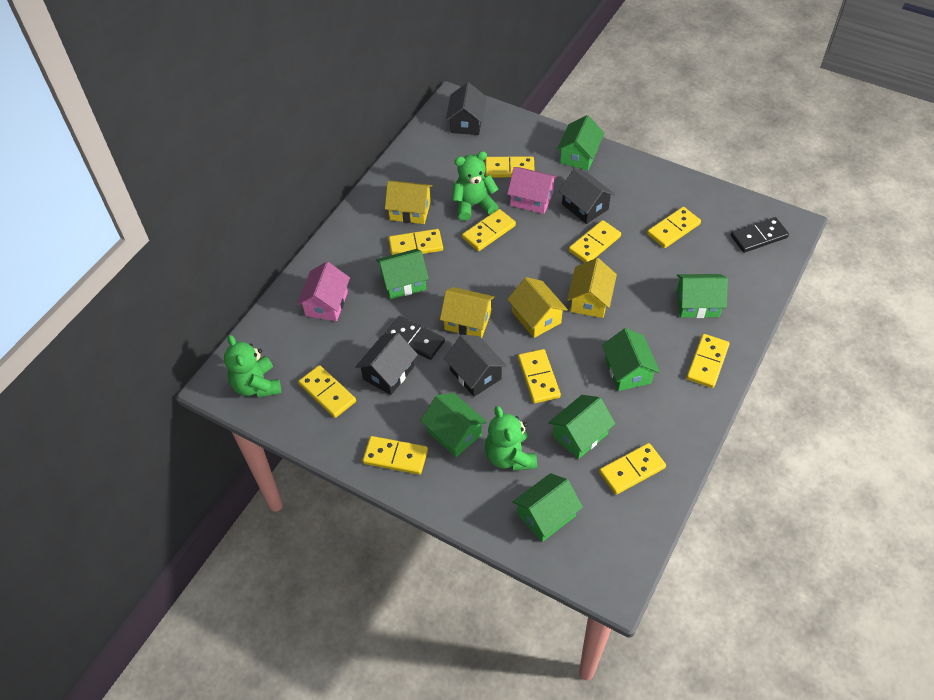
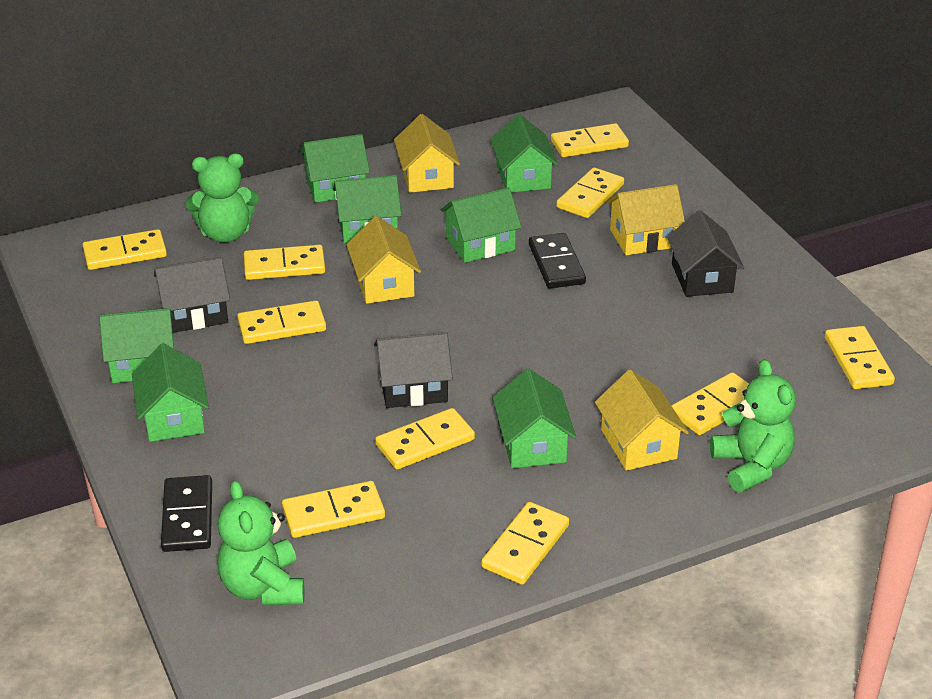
black house: 4 -> 3
pink house: 2 -> 0

